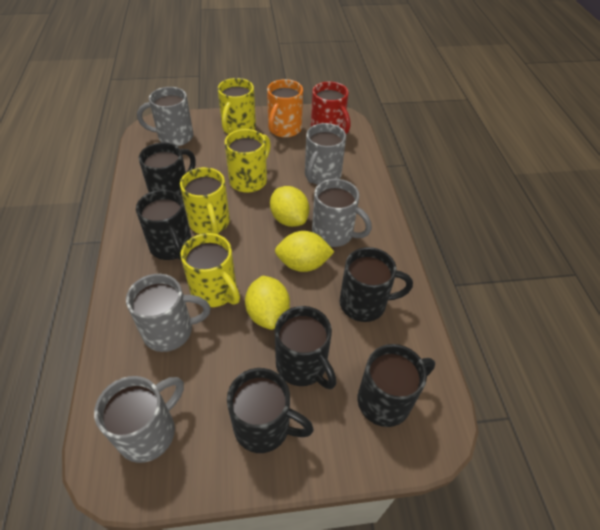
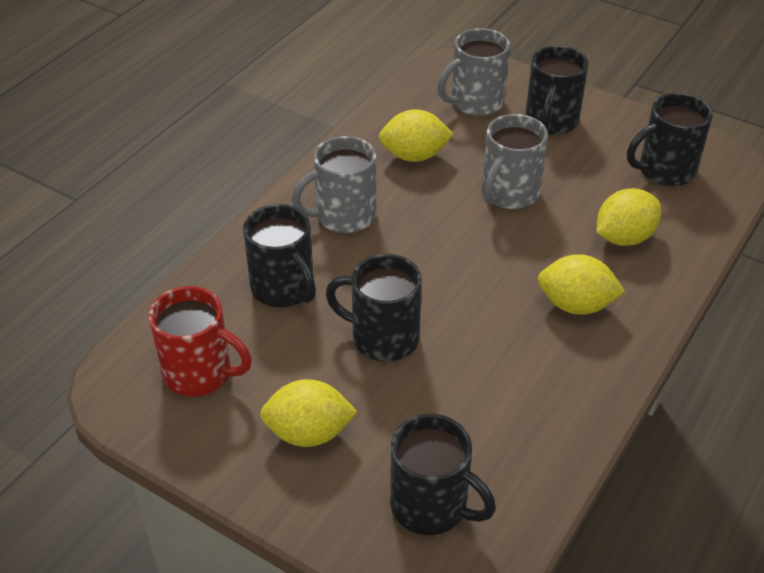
black mug: 6 -> 5
grey mug: 5 -> 3
orange mug: 1 -> 0
yellow lemon: 3 -> 4
yellow mug: 4 -> 0

